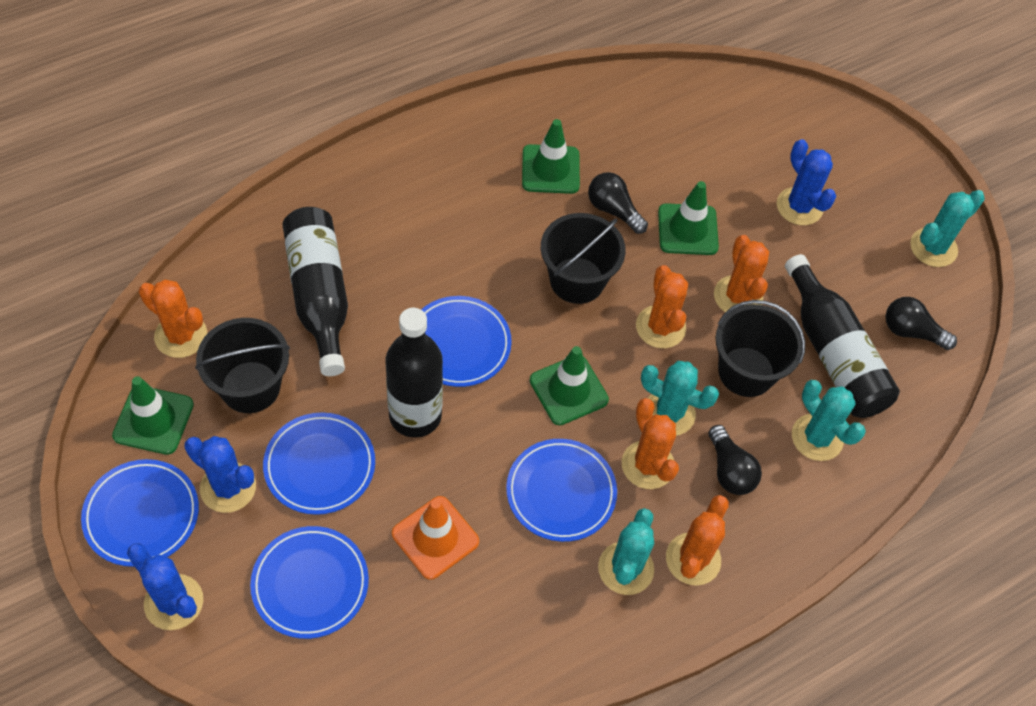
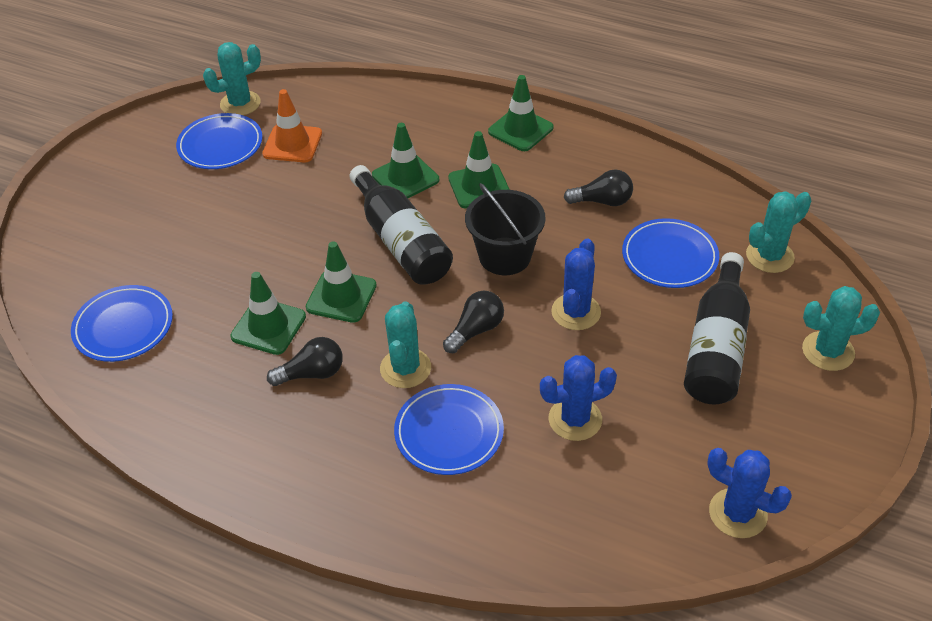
black bottle: 3 -> 2
black bucket: 3 -> 1
blue plate: 5 -> 4
green traffic cone: 4 -> 5
orange cactus: 5 -> 0

